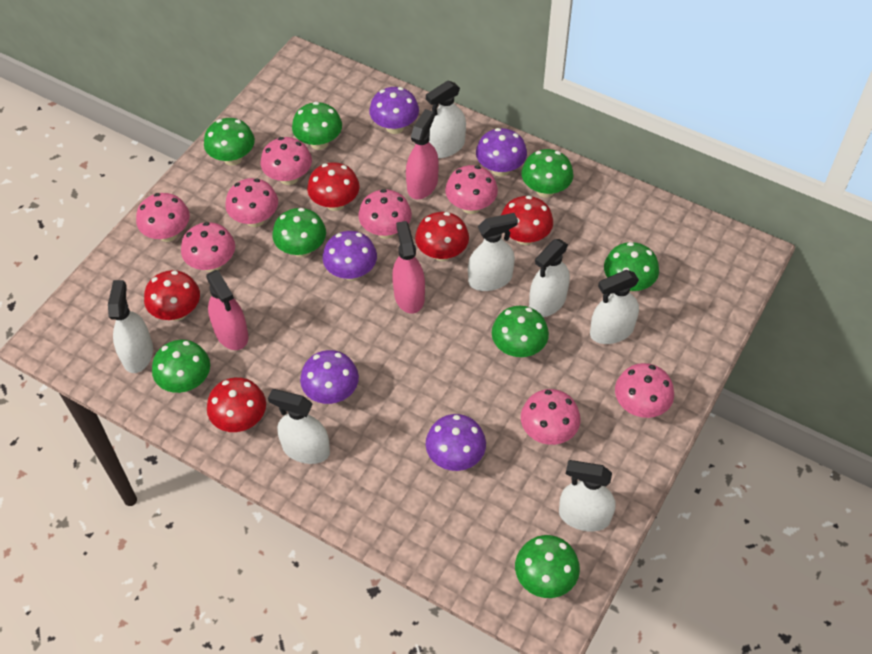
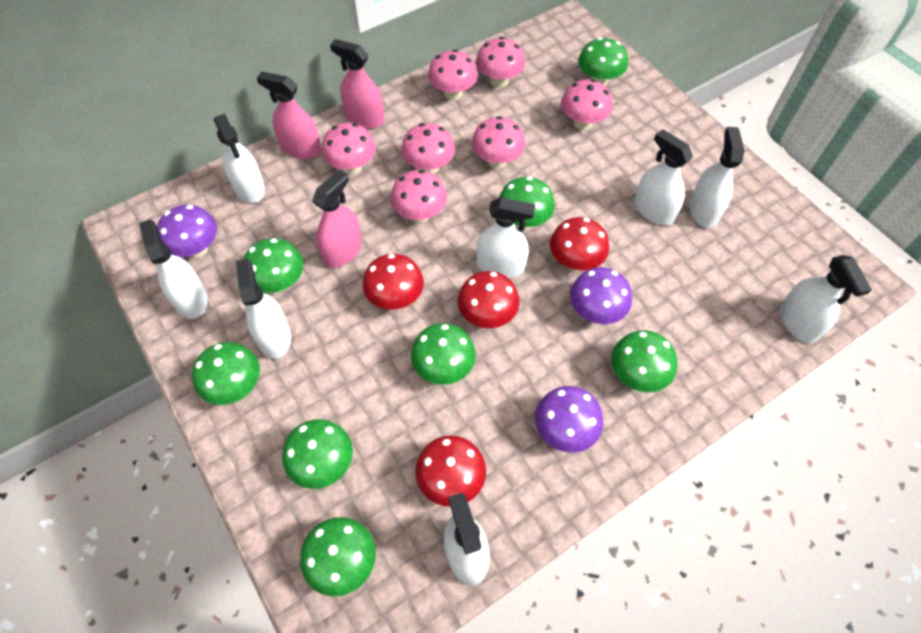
pink mushroom: 8 -> 7
purple mushroom: 5 -> 3
red mushroom: 5 -> 4
white spray bottle: 7 -> 8

